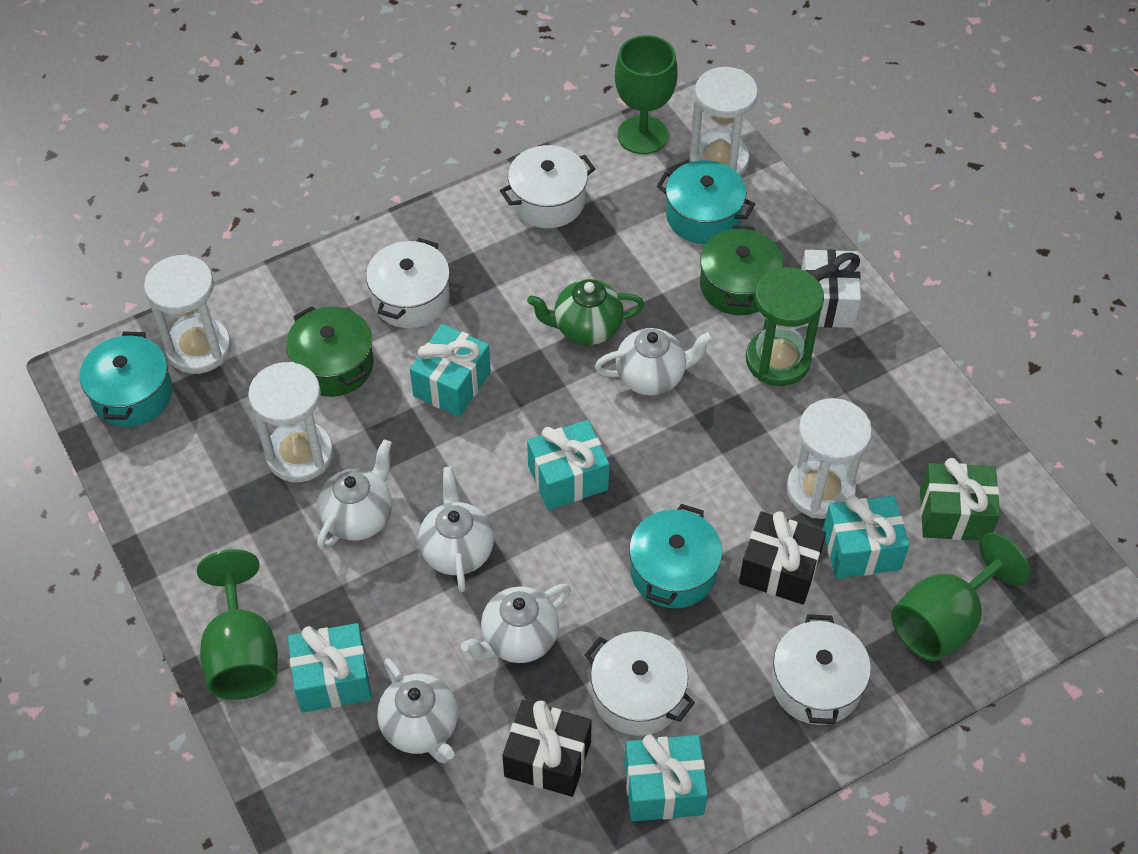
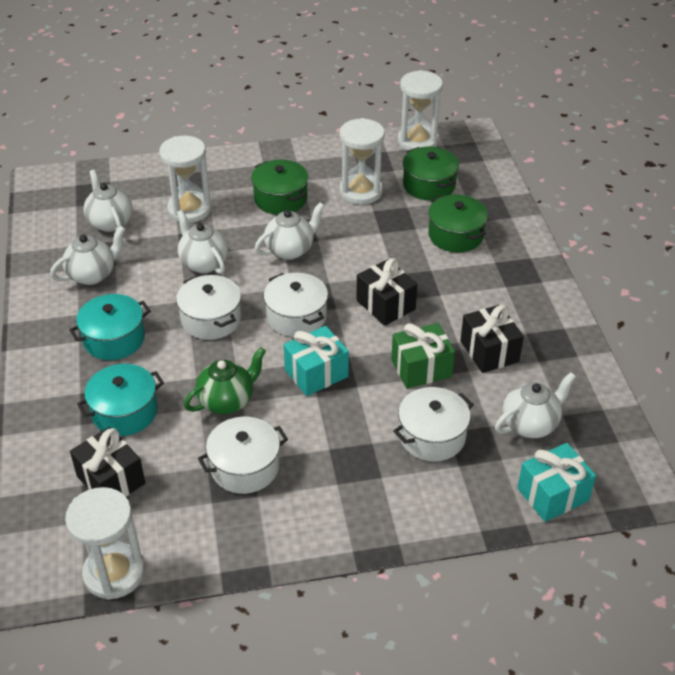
black gift: 2 -> 3
green goblet: 3 -> 0
green hourglass: 1 -> 0
green pot: 2 -> 3
turquoise gift: 5 -> 2
turquoise pot: 3 -> 2
white gift: 1 -> 0

